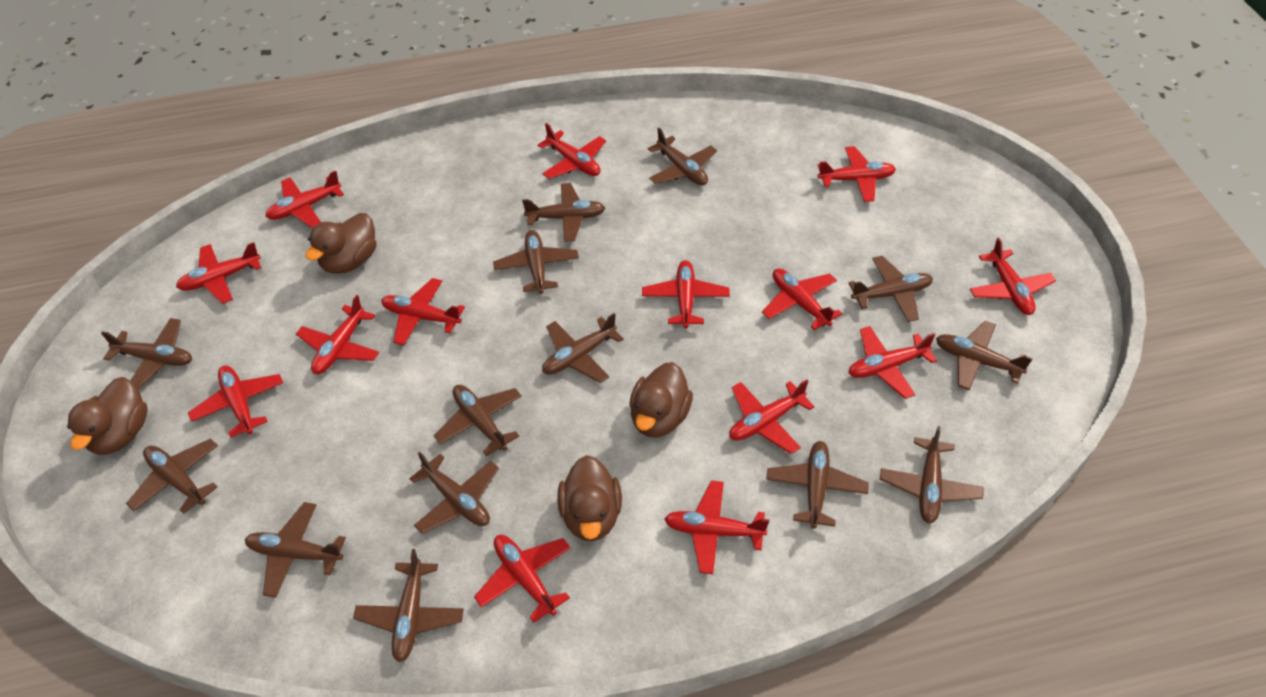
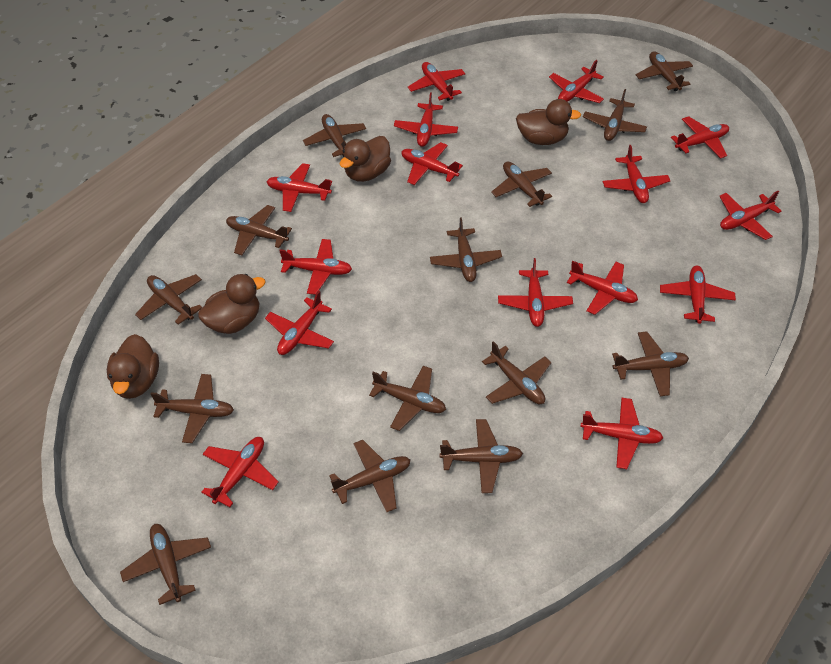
red plane: 14 -> 15

